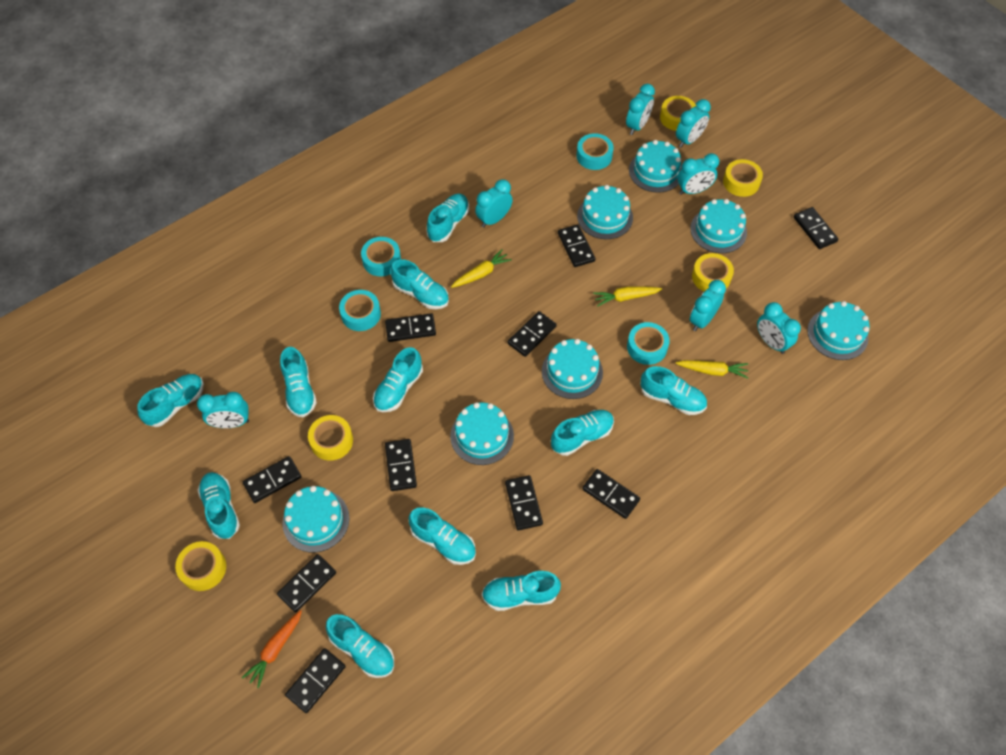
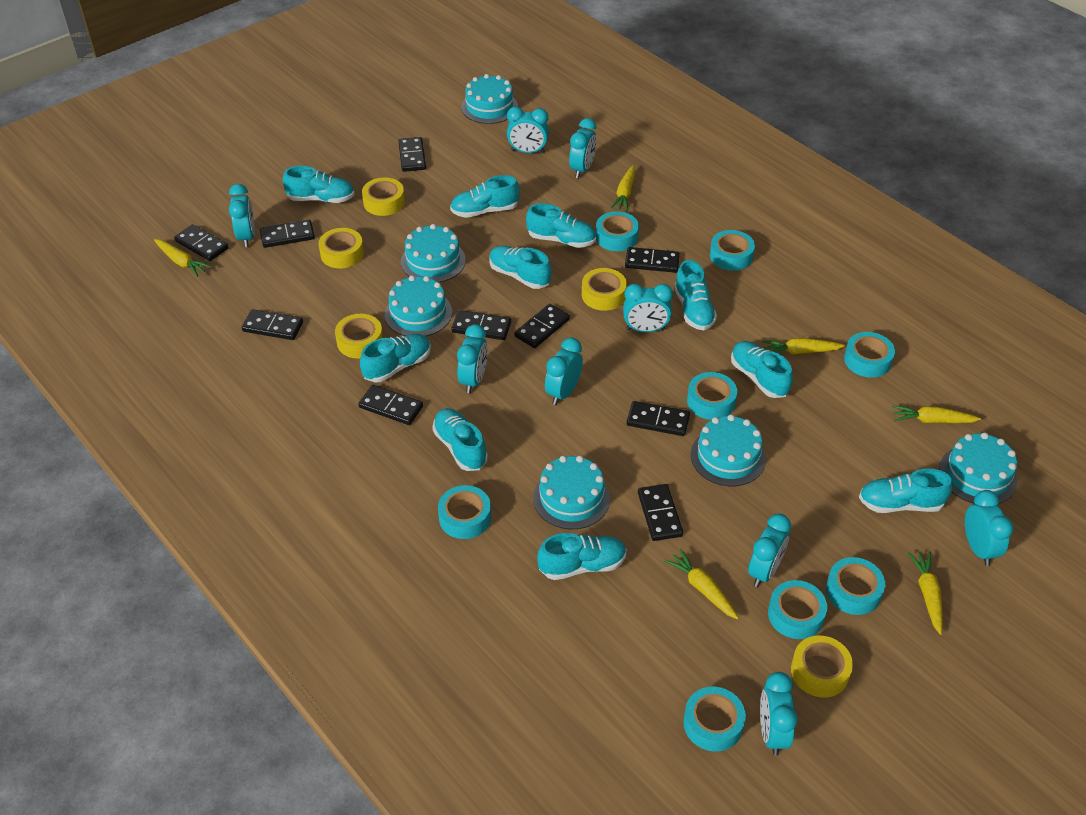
orange carrot: 1 -> 0
turquoise cake: 7 -> 6
turquoise clock: 7 -> 9
turquoise shoe: 11 -> 10
turquoise tape: 4 -> 8
yellow carrot: 3 -> 6

